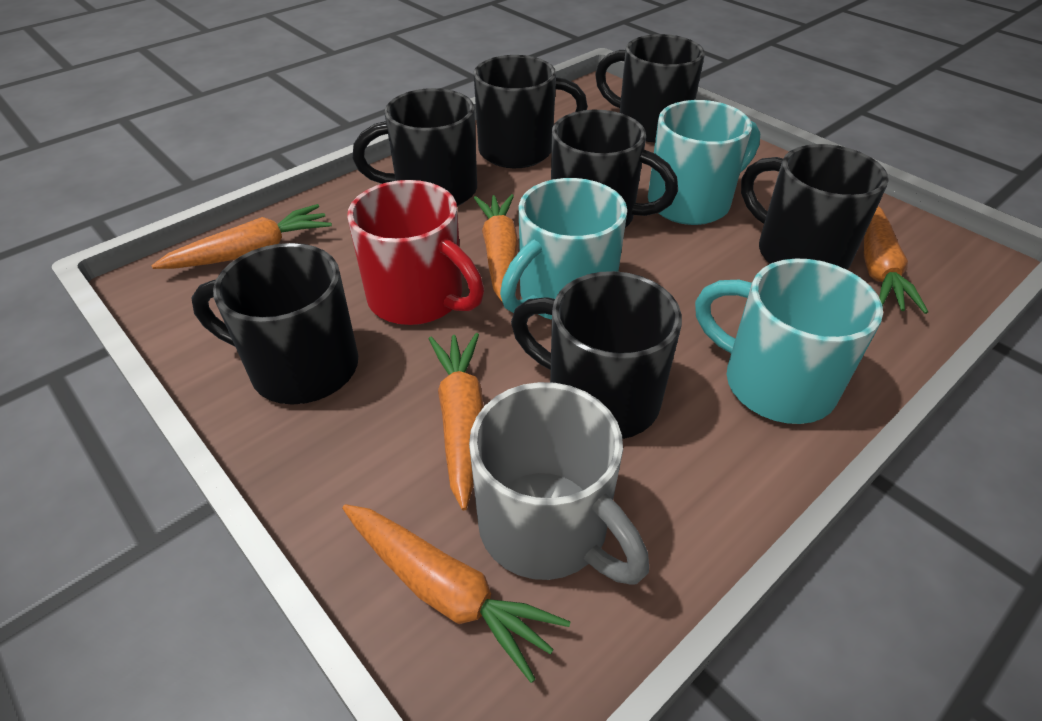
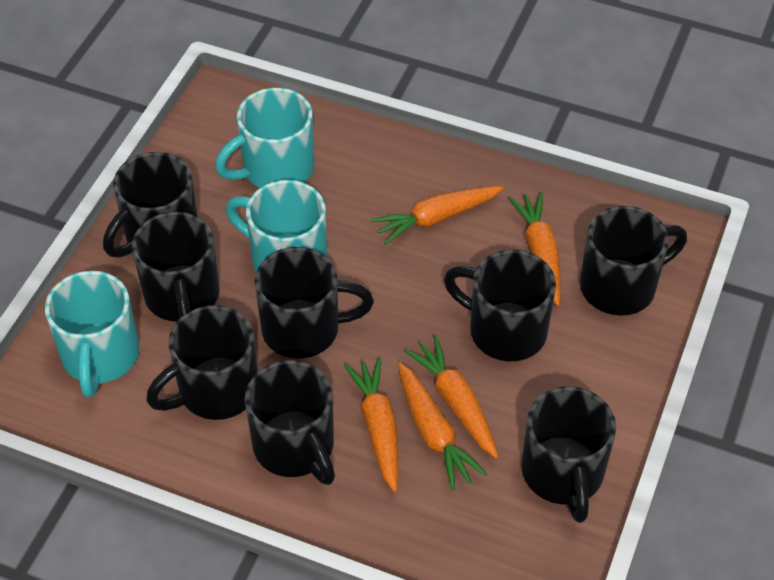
black mug: 7 -> 8
grey mug: 1 -> 0
red mug: 1 -> 0

